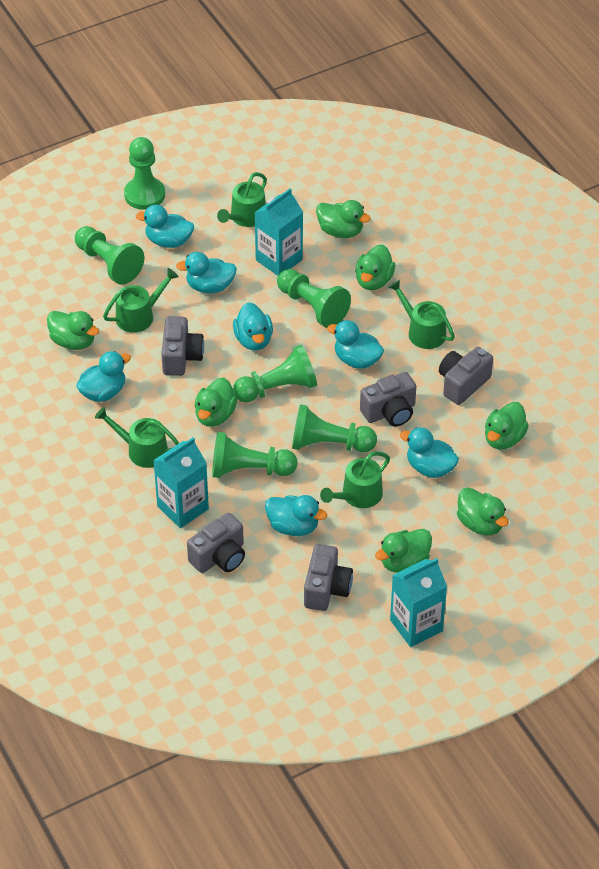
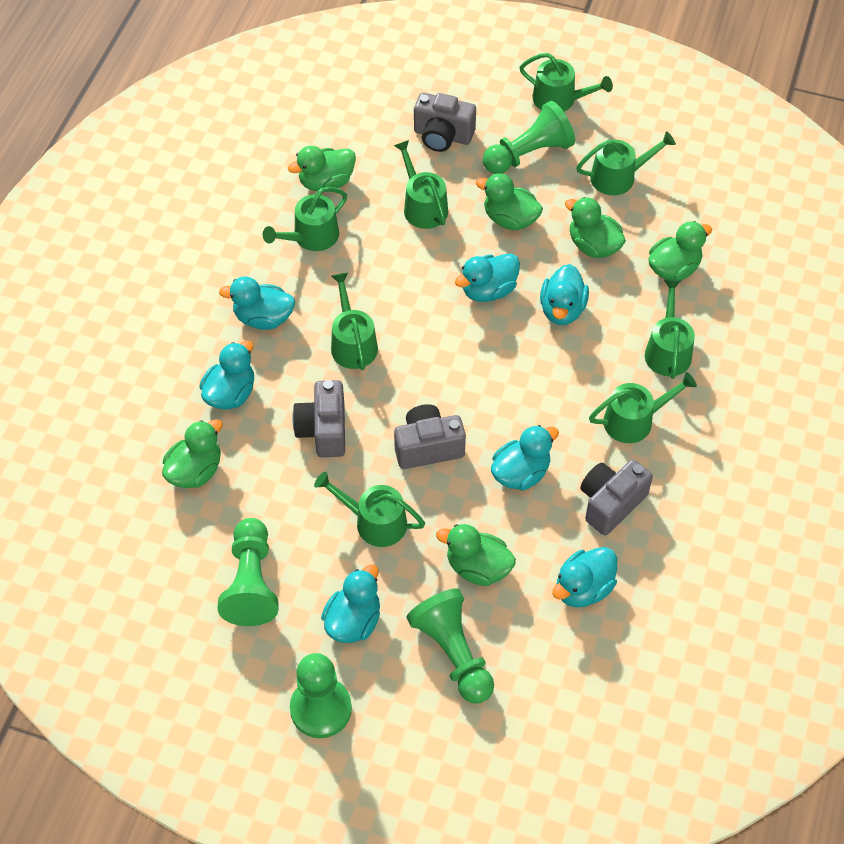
green duck: 7 -> 6
green pawn: 6 -> 4
green watering can: 5 -> 8
grey camera: 5 -> 4
turquoise carton: 3 -> 0

